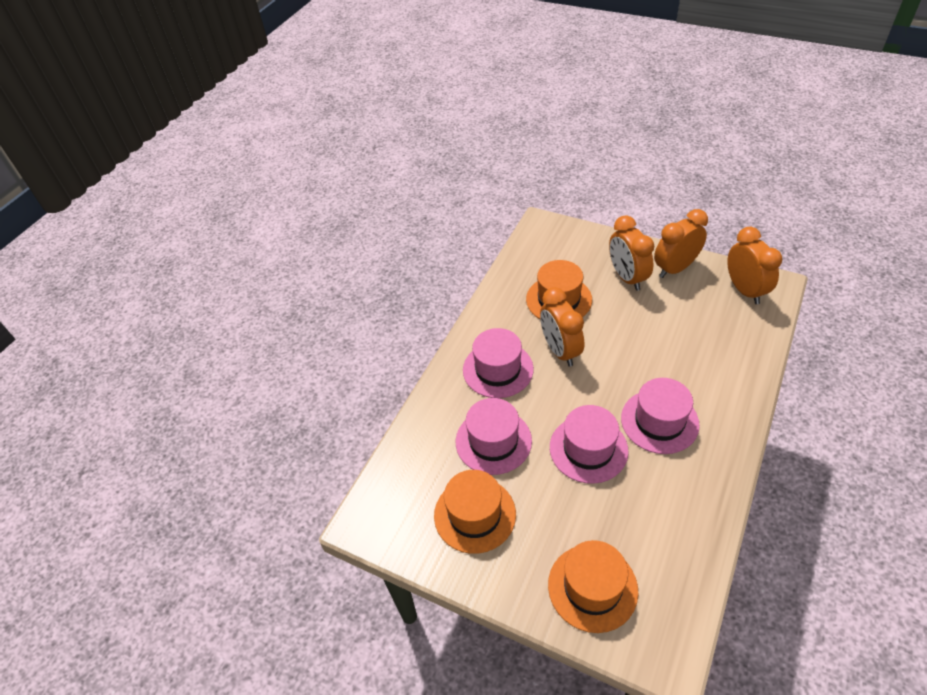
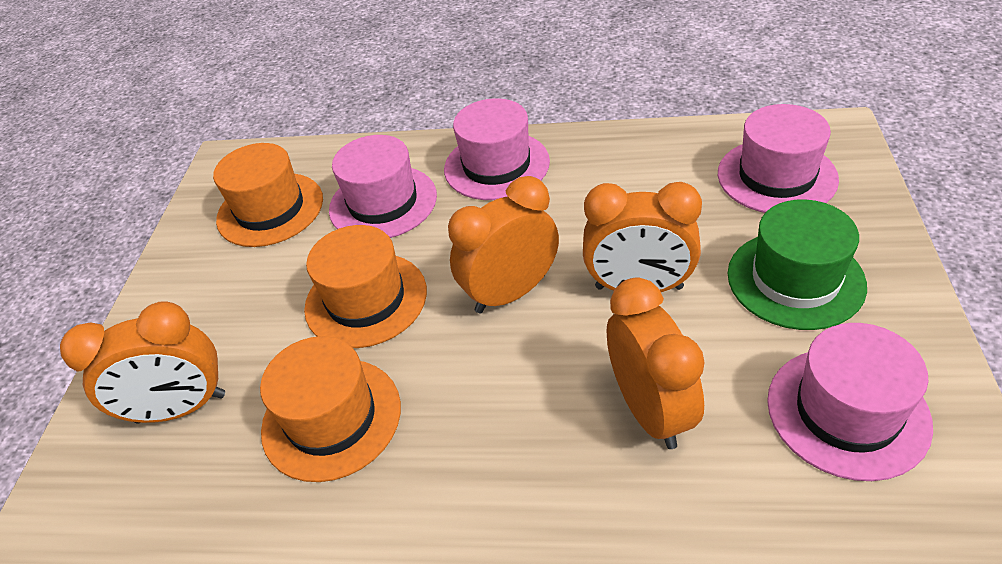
green hat: 0 -> 1

